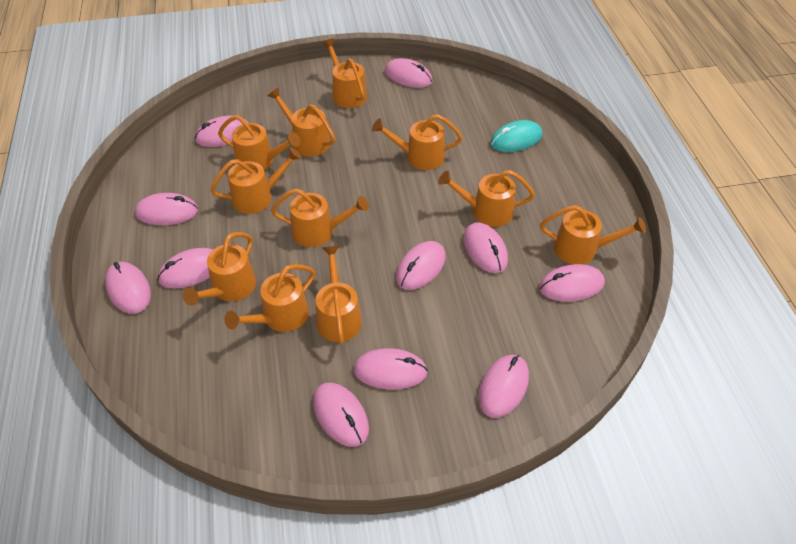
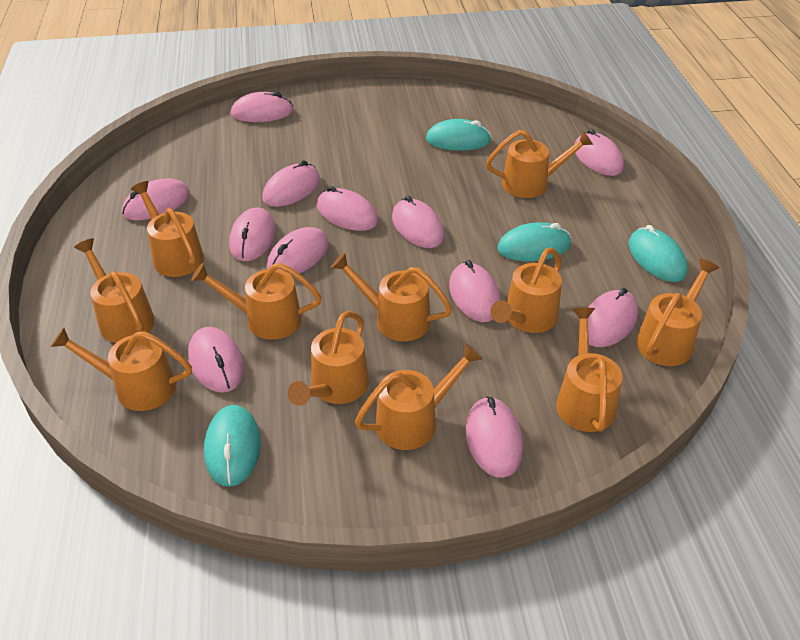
pink mouse: 11 -> 12
turquoise mouse: 1 -> 4

